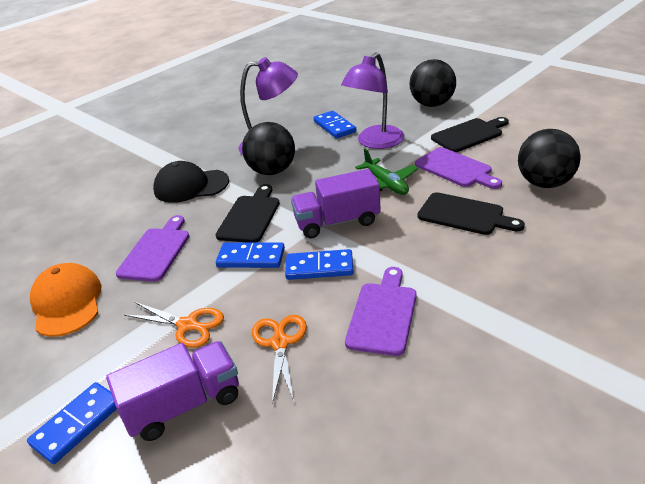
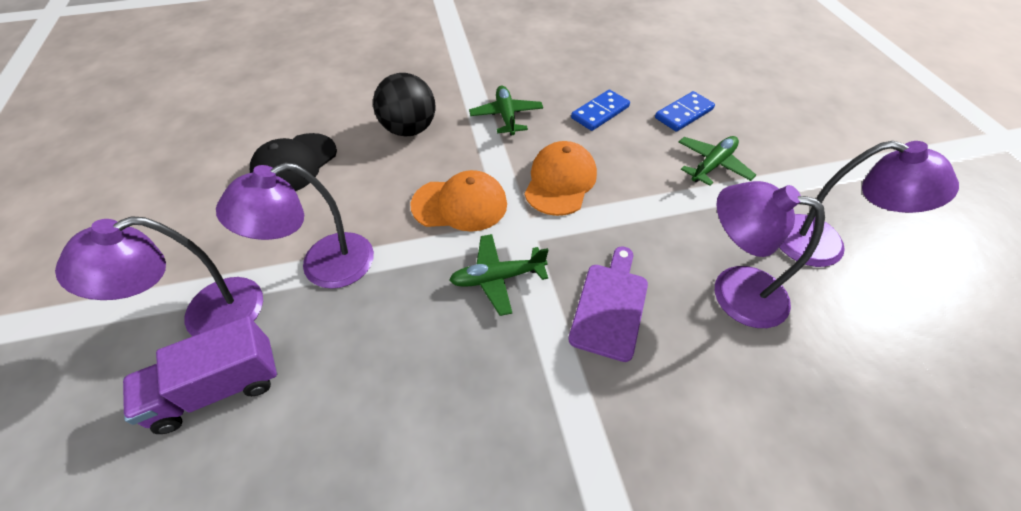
black ball: 3 -> 1
black cutting board: 3 -> 0
blue domino: 4 -> 2
green plane: 1 -> 3
orange cap: 1 -> 2
orange scissors: 2 -> 0
purple cutting board: 3 -> 1
purple lamp: 2 -> 4
purple truck: 2 -> 1

